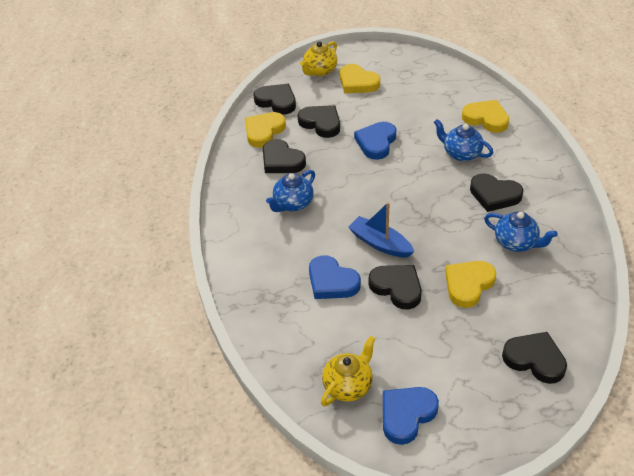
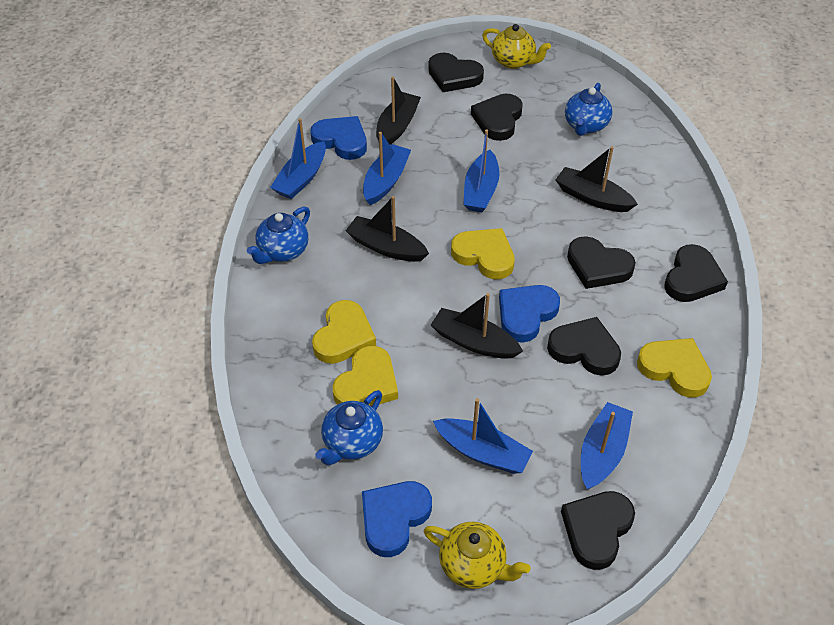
black boat: 0 -> 4
blue boat: 1 -> 5

